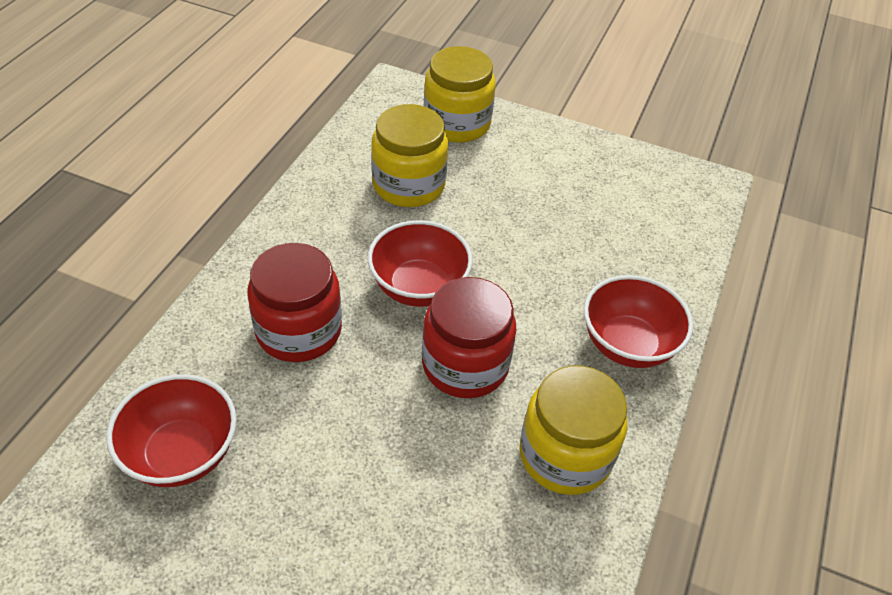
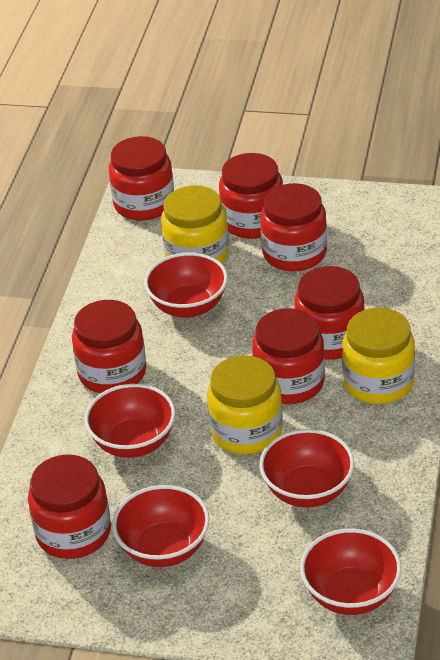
red bowl: 3 -> 5
red jar: 2 -> 7

